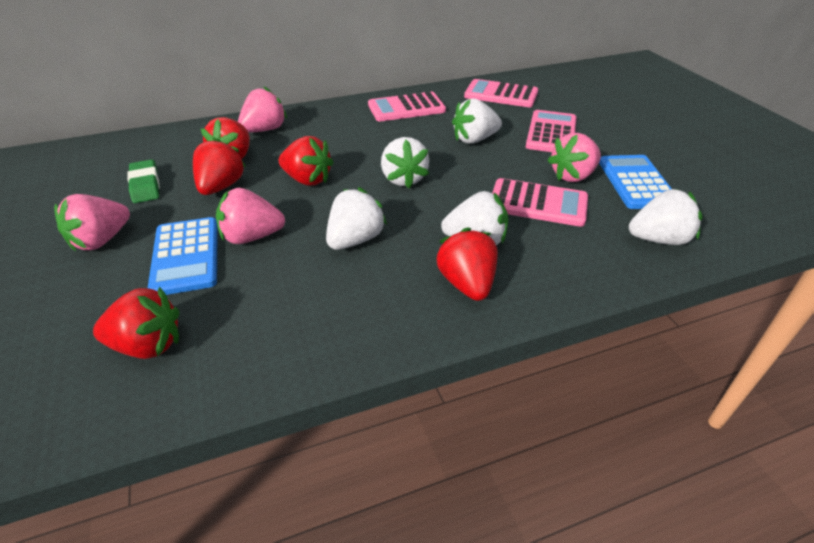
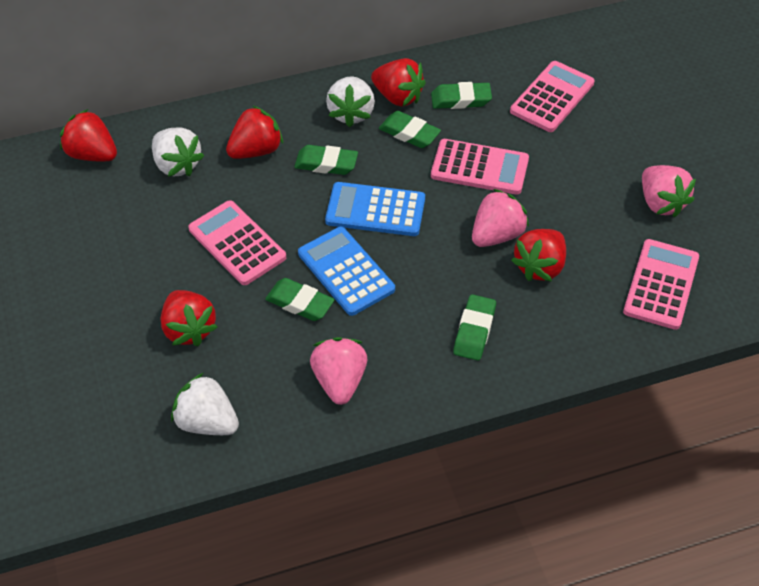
green eraser: 1 -> 5
pink strawberry: 4 -> 3
white strawberry: 5 -> 3

